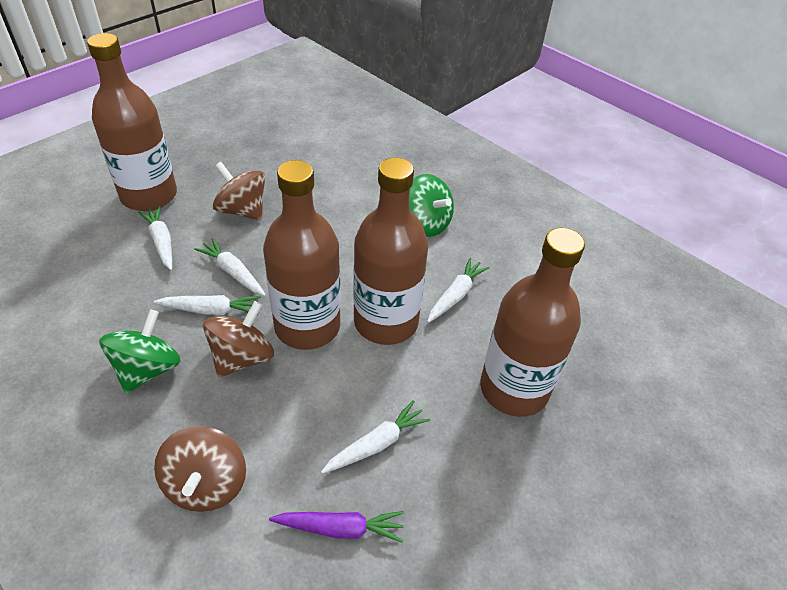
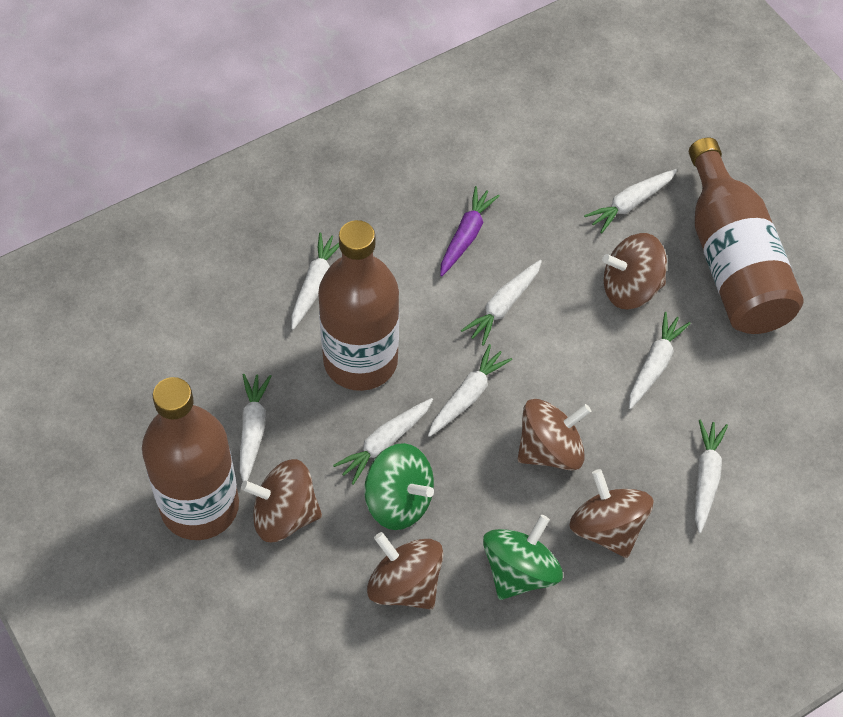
brown bottle: 4 -> 3
brown spinning top: 3 -> 5
white carrot: 5 -> 8

